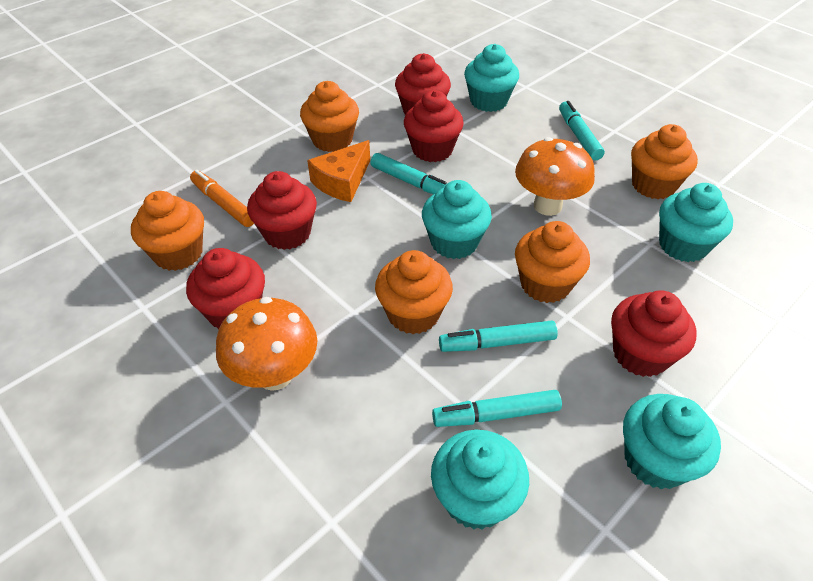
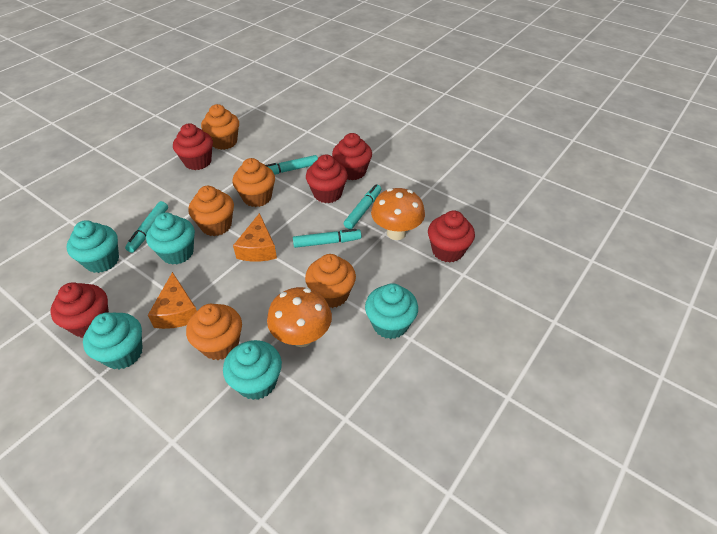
orange cheese: 1 -> 2
orange marker: 1 -> 0

